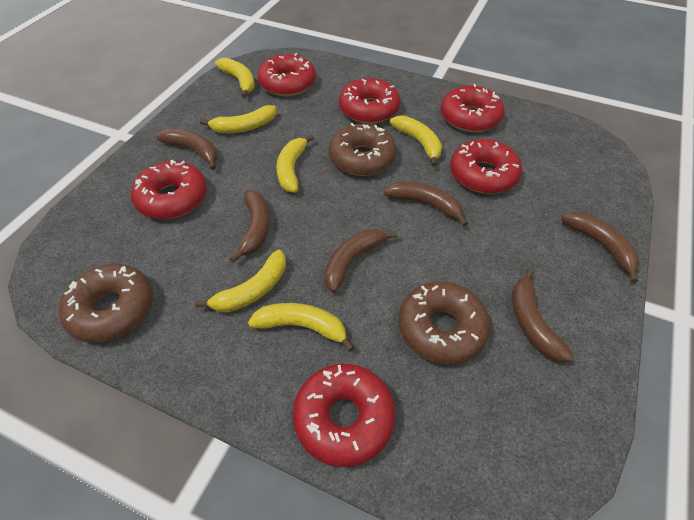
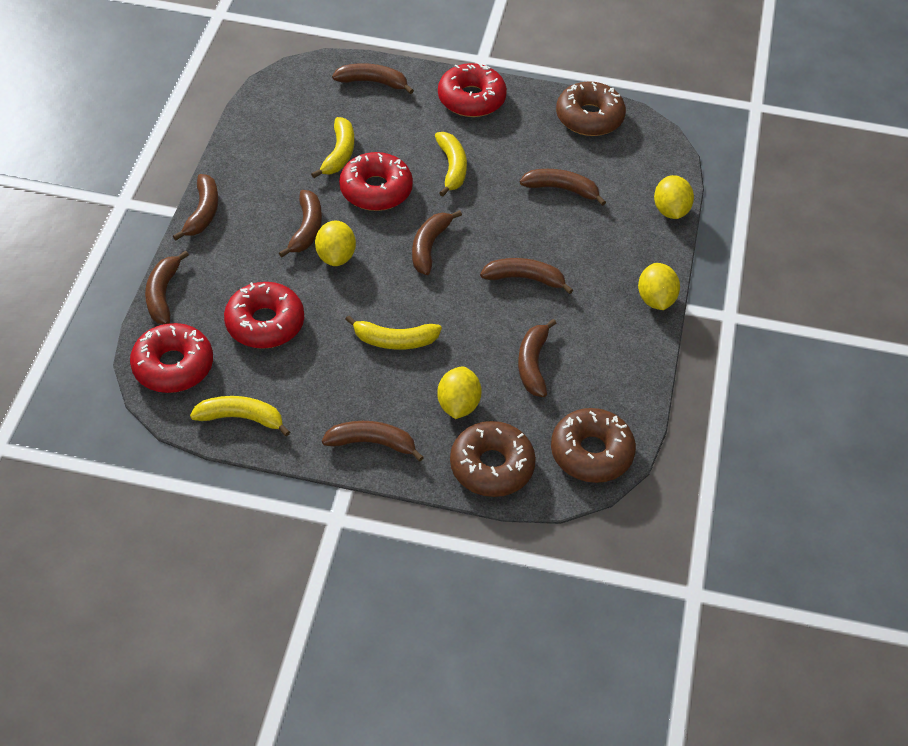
brown banana: 6 -> 9
red donut: 6 -> 4
yellow banana: 6 -> 4
yellow lemon: 0 -> 4

